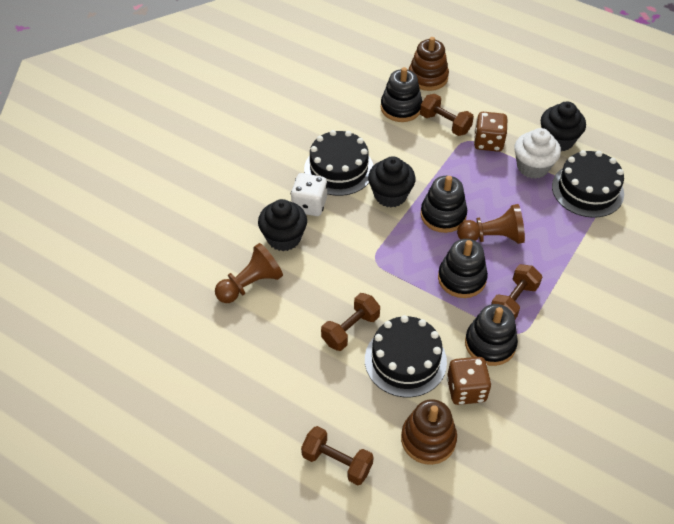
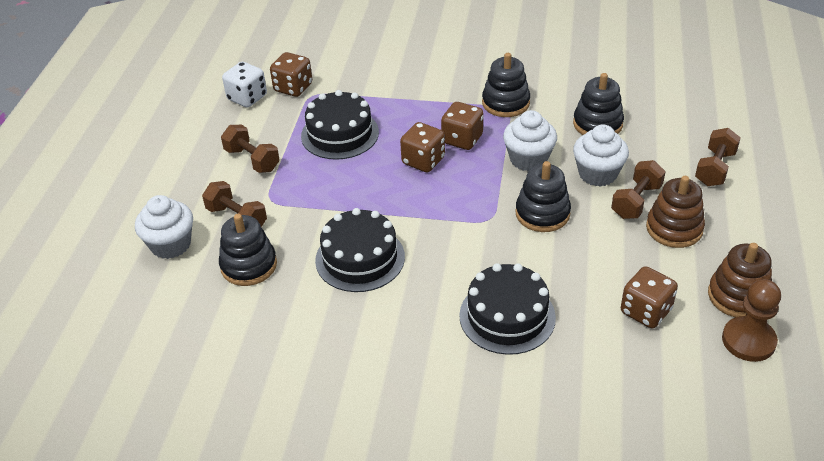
black cupcake: 3 -> 0
brown dice: 2 -> 4
brown pawn: 2 -> 1
white cupcake: 1 -> 3

